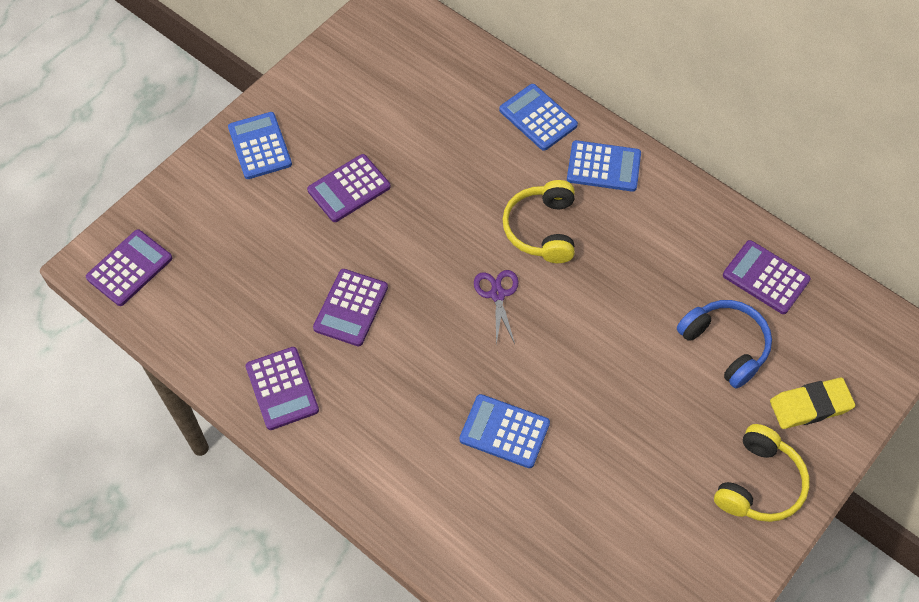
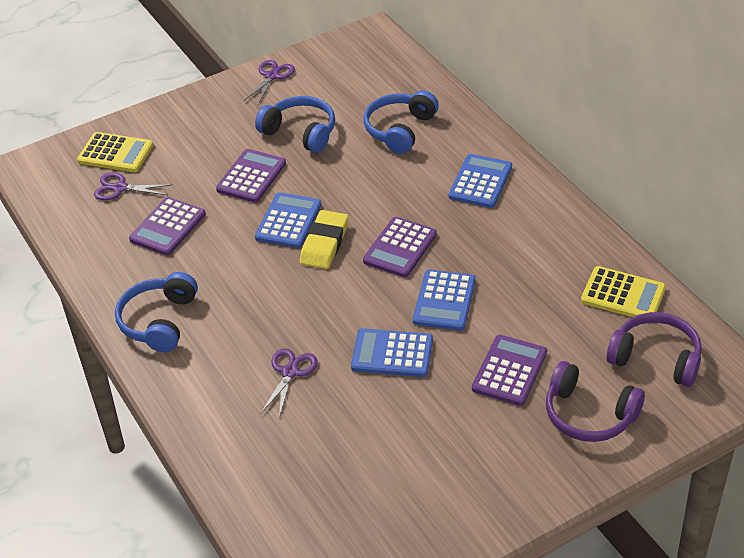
blue headphones: 1 -> 3
purple calculator: 5 -> 4
purple headphones: 0 -> 2
purple scissors: 1 -> 3
yellow calculator: 0 -> 2
yellow headphones: 2 -> 0

